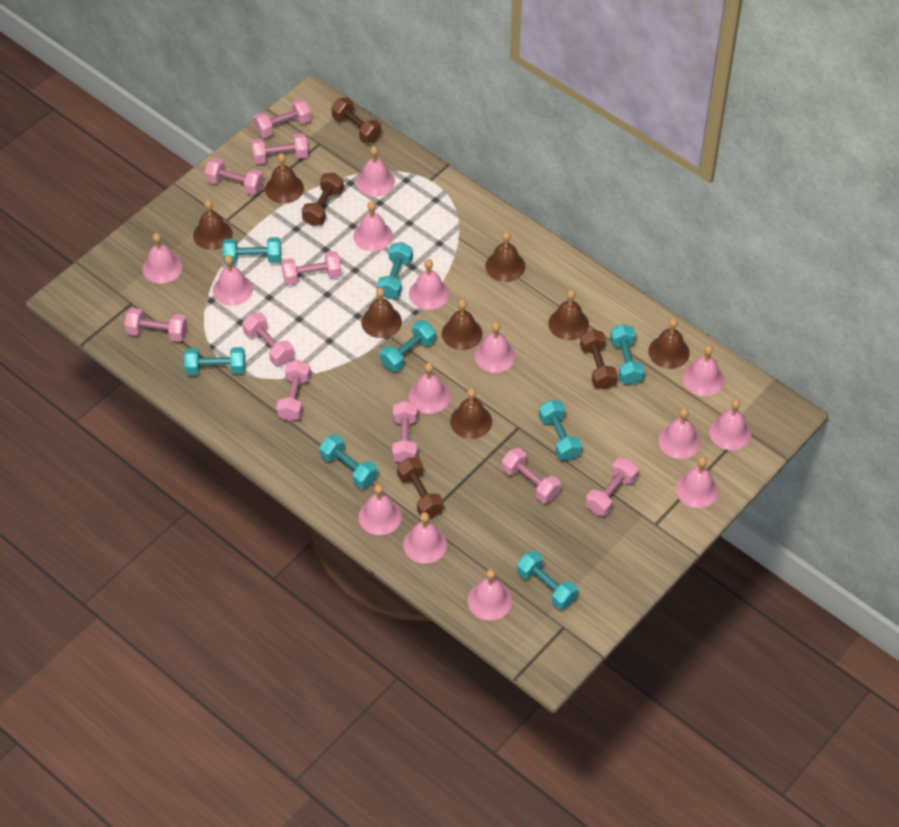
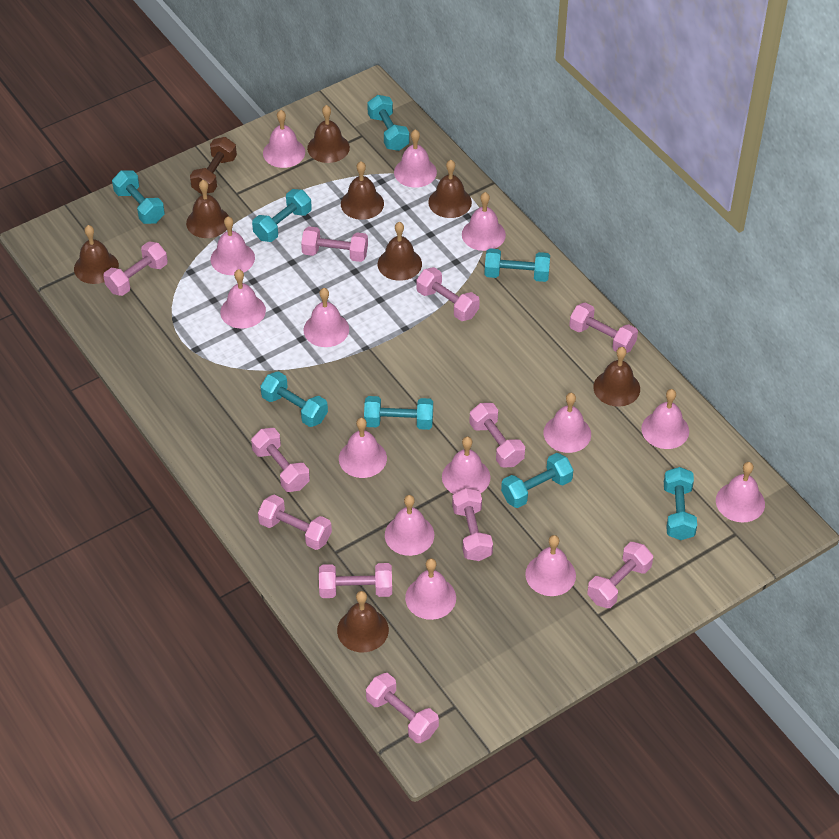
brown dumbbell: 4 -> 1
pink dumbbell: 10 -> 11

